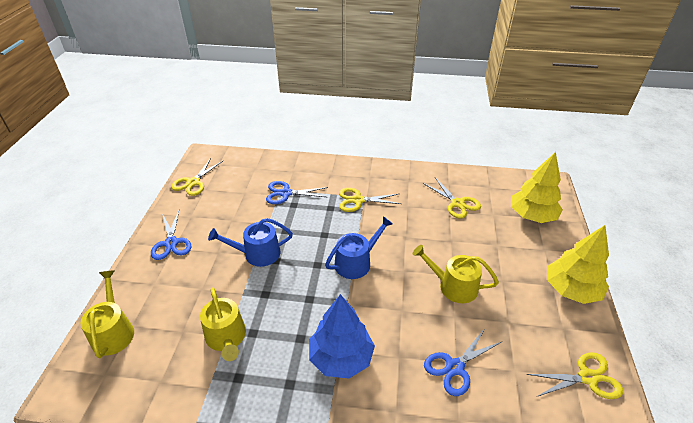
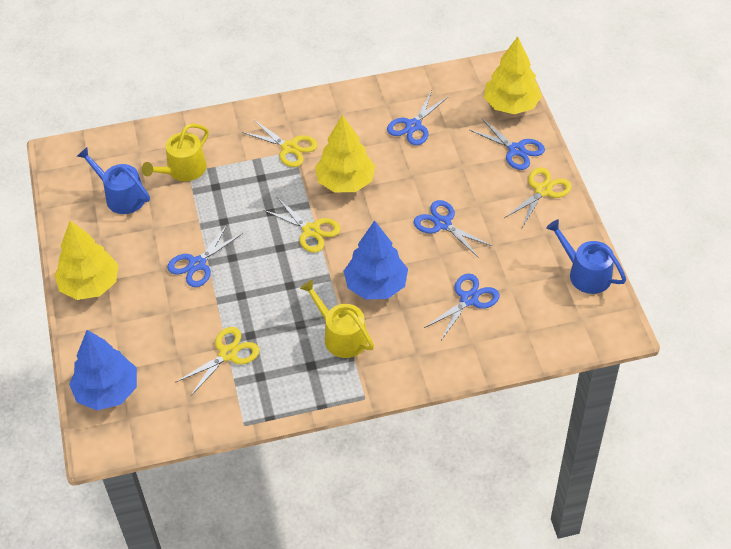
blue scissors: 3 -> 5
blue tree: 1 -> 2
yellow tree: 2 -> 3
yellow watering can: 3 -> 2

